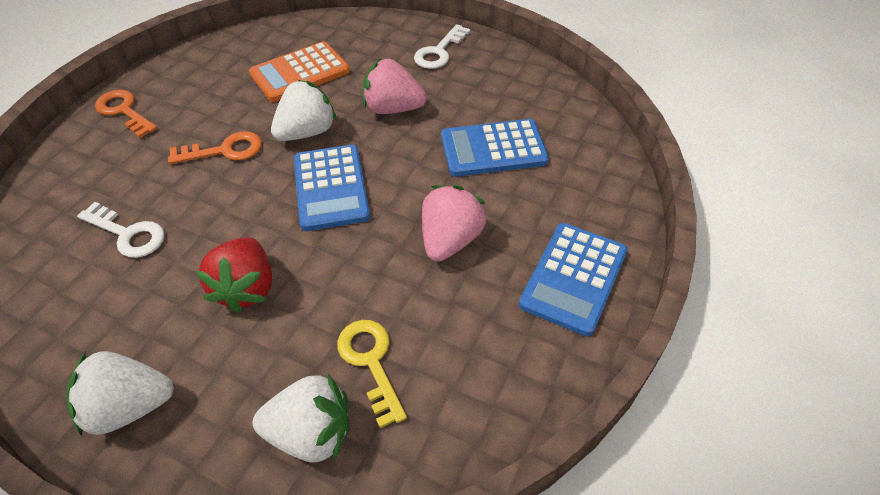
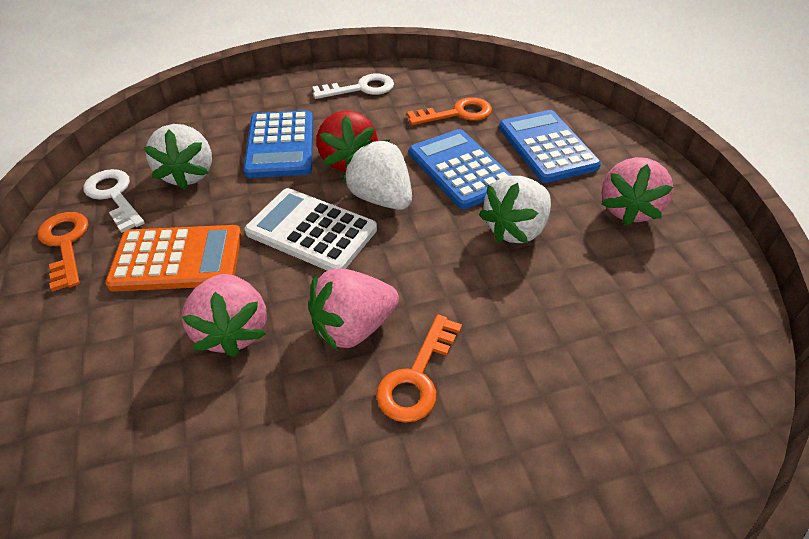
orange key: 2 -> 3
pink strawberry: 2 -> 3
white calculator: 0 -> 1
yellow key: 1 -> 0

